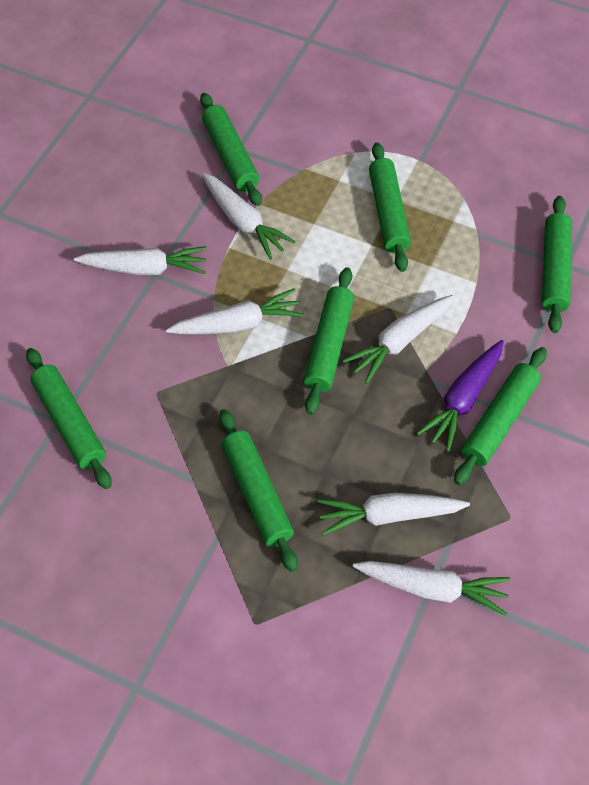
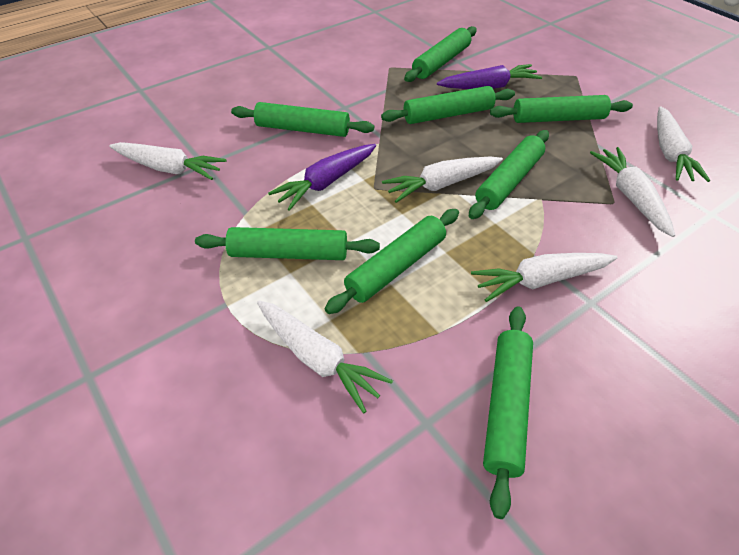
green rolling pin: 7 -> 8
purple carrot: 1 -> 2

